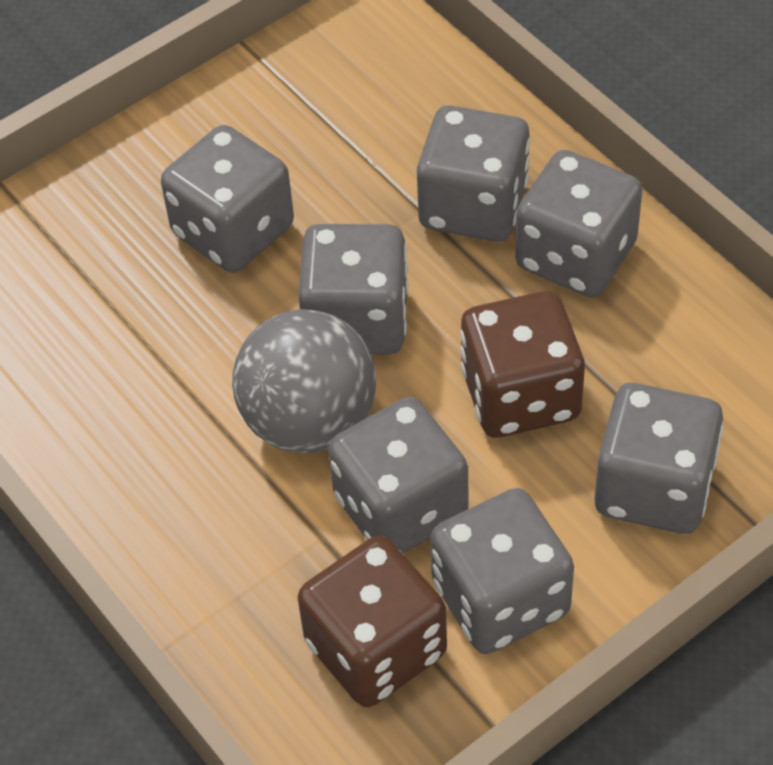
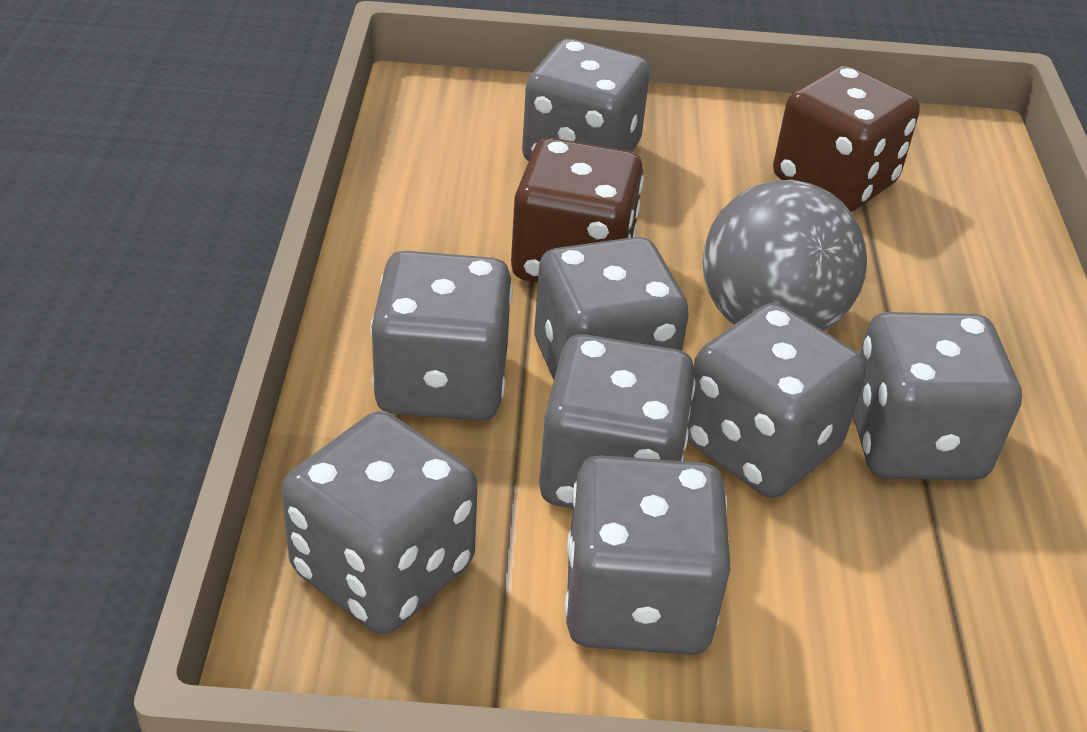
grey dice: 7 -> 8

